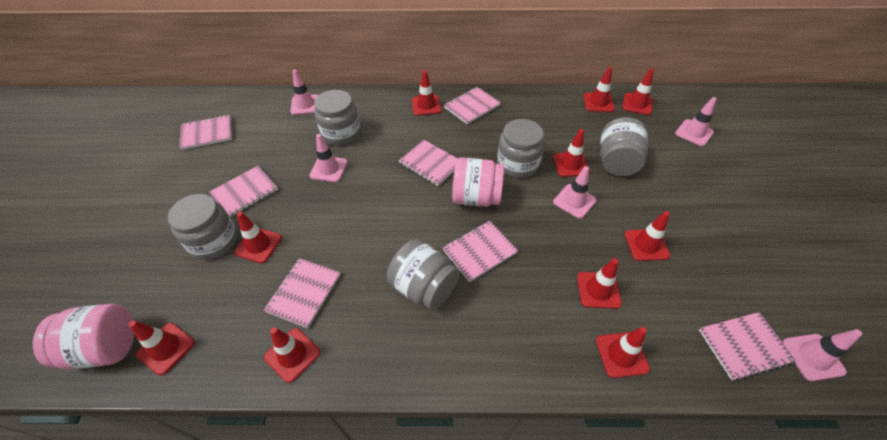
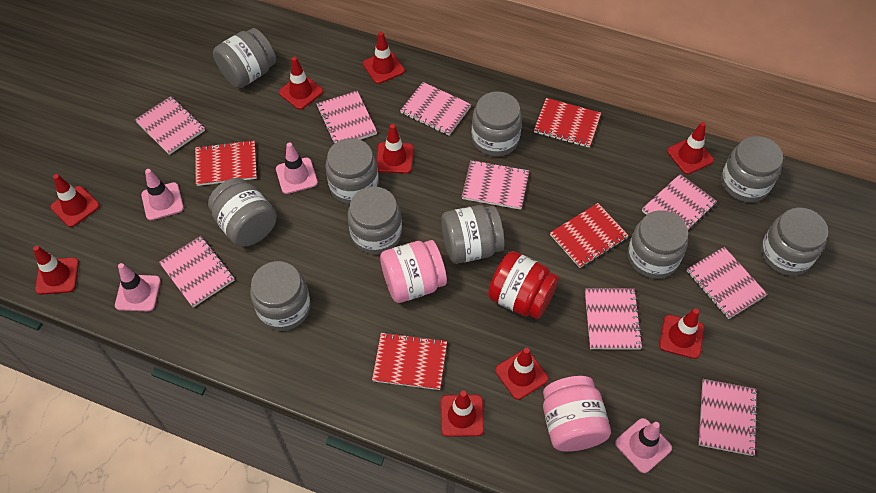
grey jar: 5 -> 10
pink notebook: 7 -> 9
pink traffic cone: 5 -> 4
red jar: 0 -> 1
red notebook: 0 -> 4
red traffic cone: 10 -> 9

